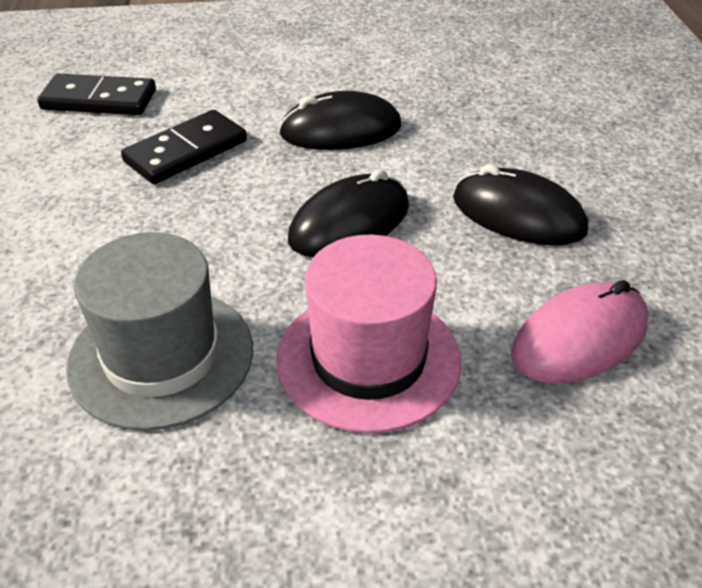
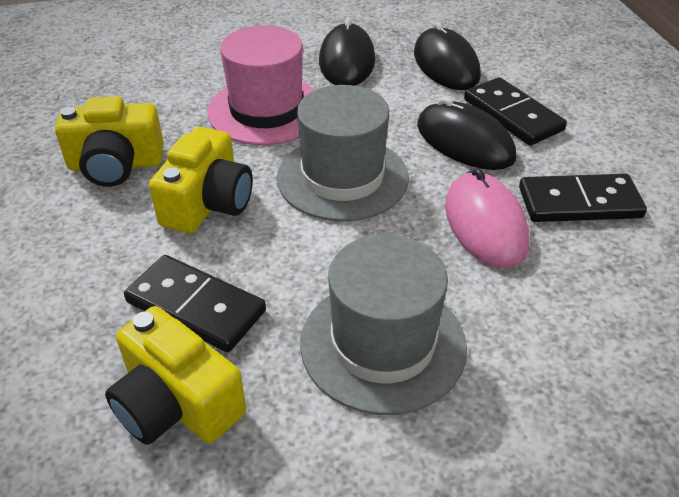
black domino: 2 -> 3
grey hat: 1 -> 2
yellow camera: 0 -> 3

